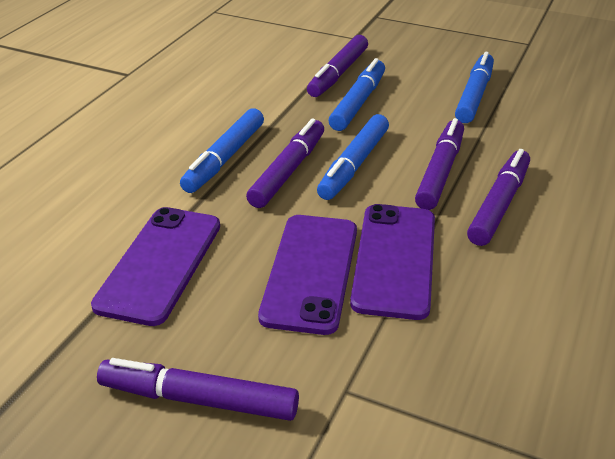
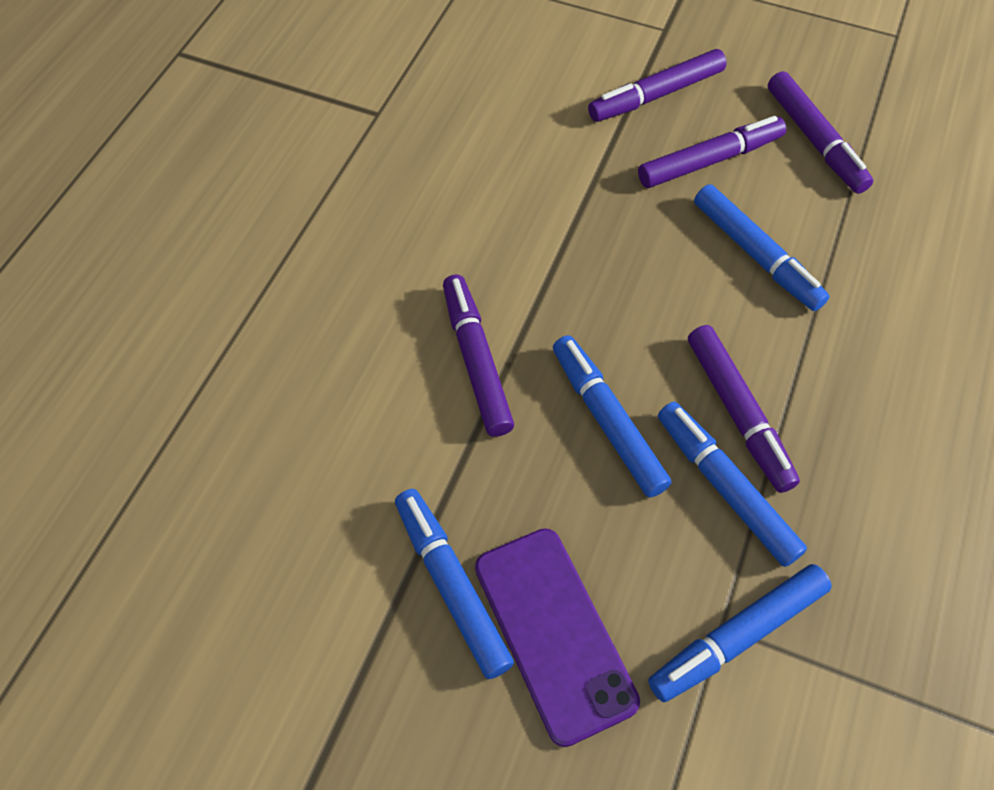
blue marker: 4 -> 5
purple phone: 3 -> 1

